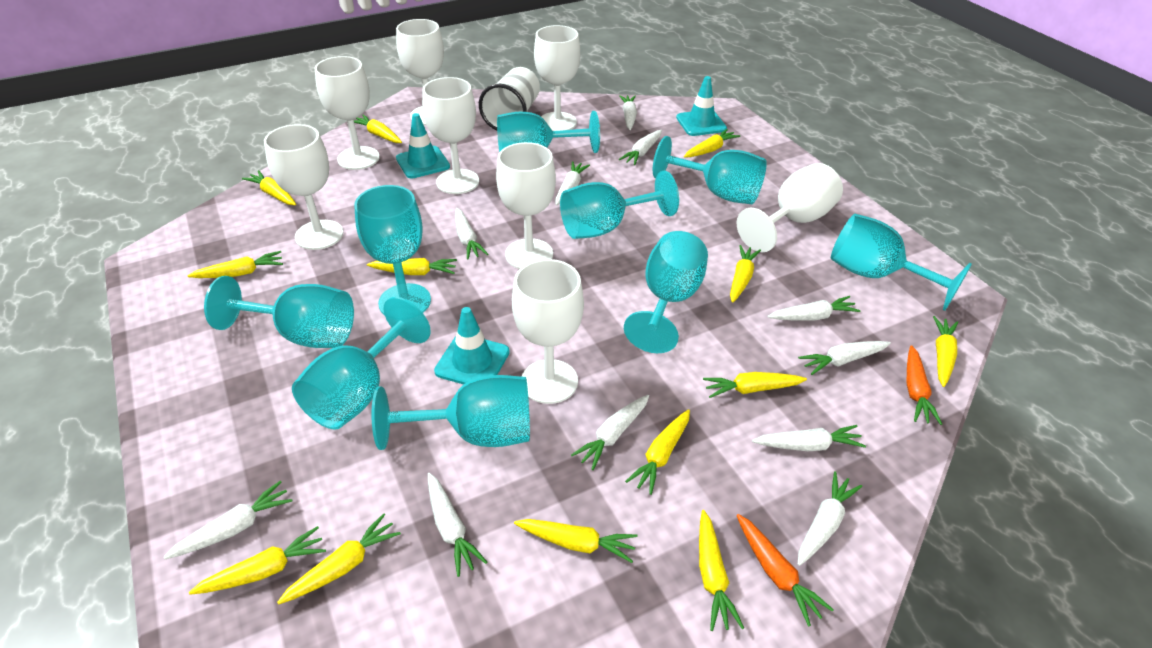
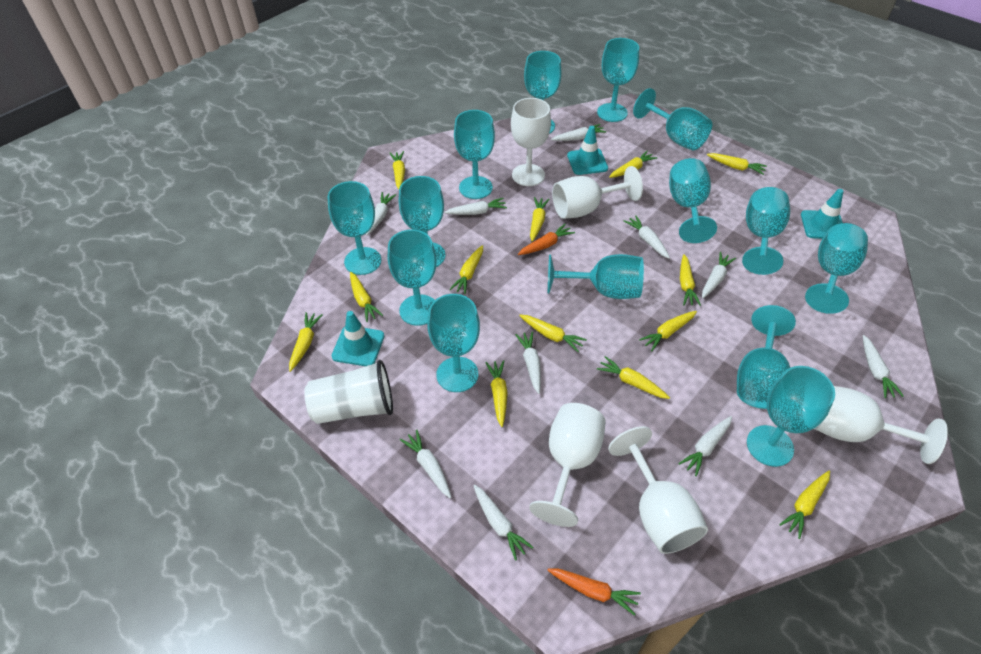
turquoise goblet: 9 -> 14
white carrot: 11 -> 10
white goblet: 8 -> 5

